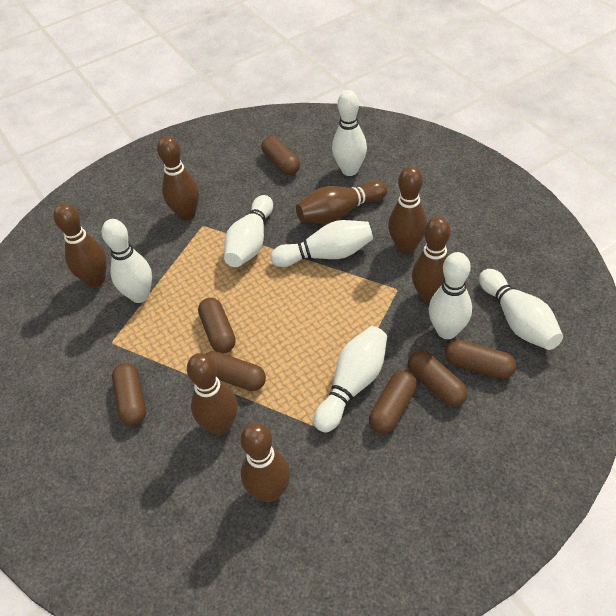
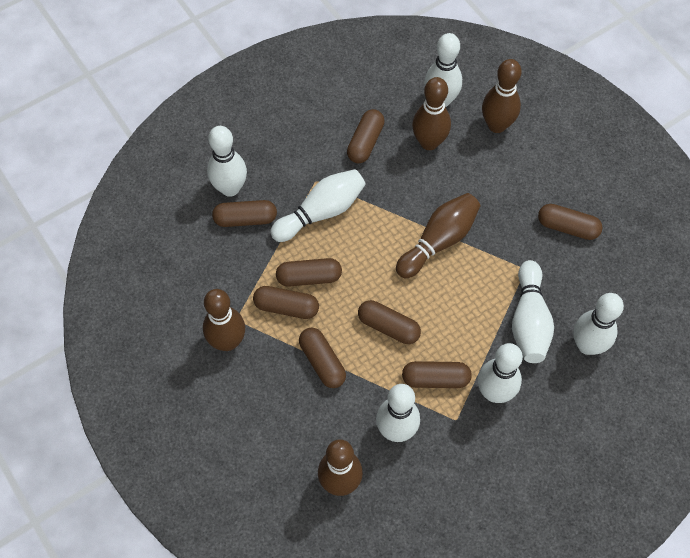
brown bowling pin: 7 -> 5
brown capsule: 7 -> 8

